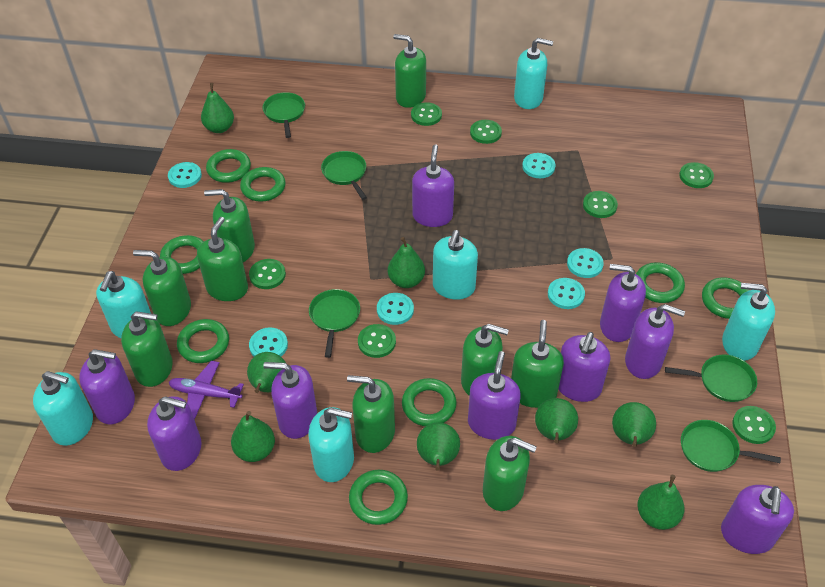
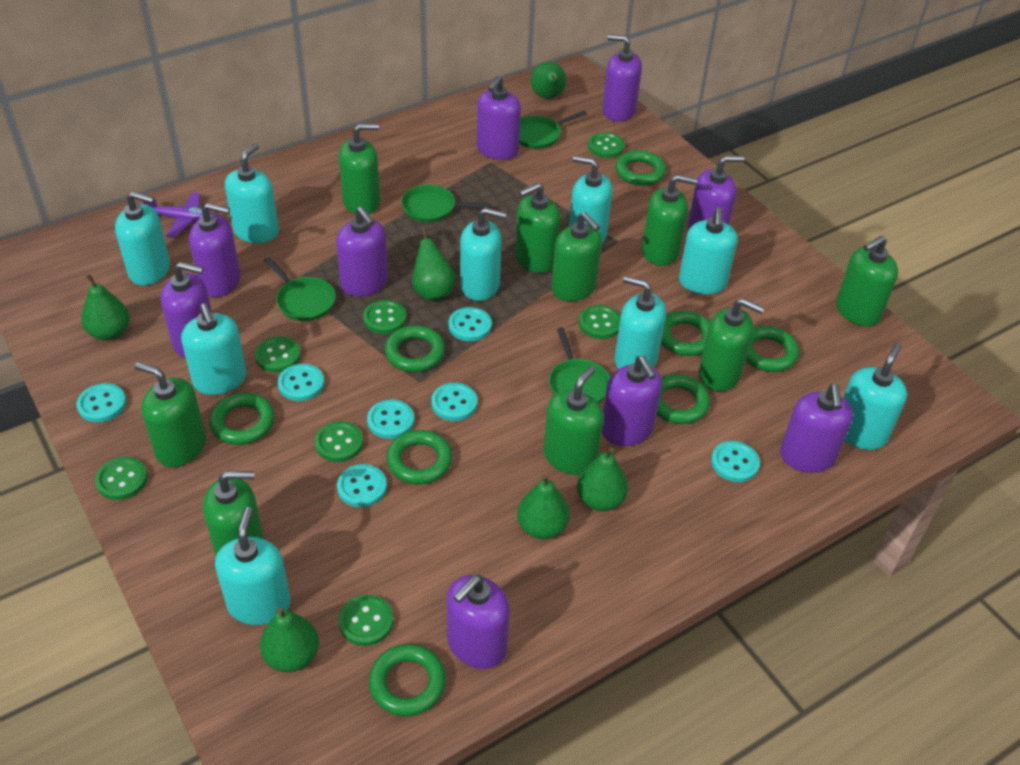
green pan: 5 -> 4
green pear: 8 -> 6
turquoise button: 6 -> 7
turquoise soap dispenser: 6 -> 9

